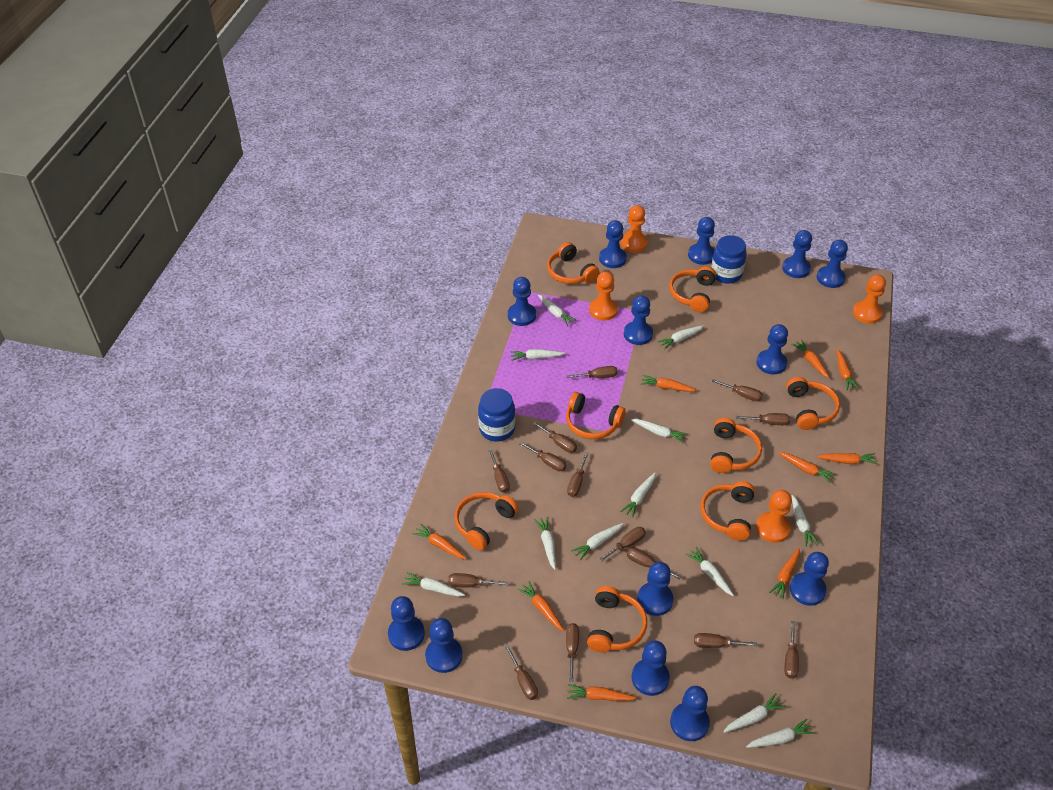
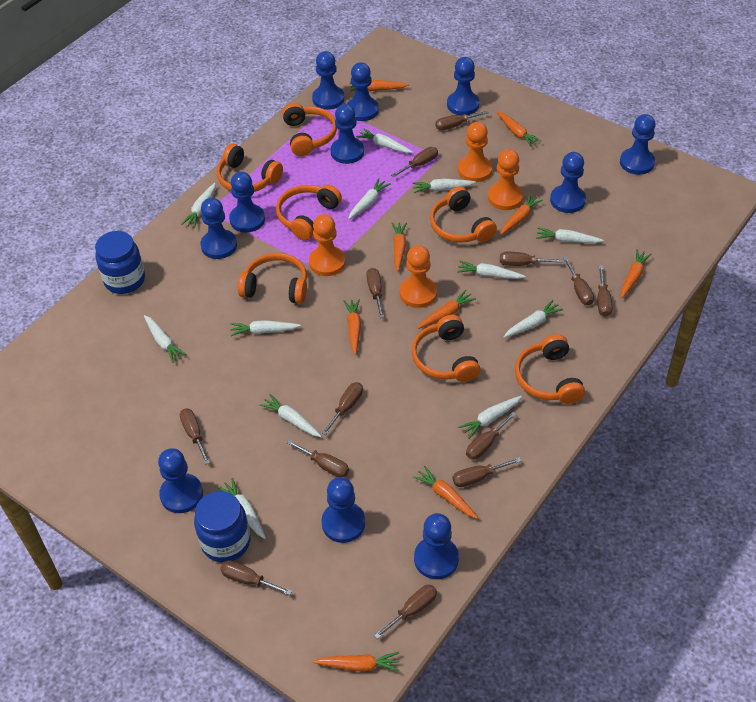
blue pawn: 13 -> 11
brown screwdriver: 14 -> 13
orange headphones: 8 -> 7

